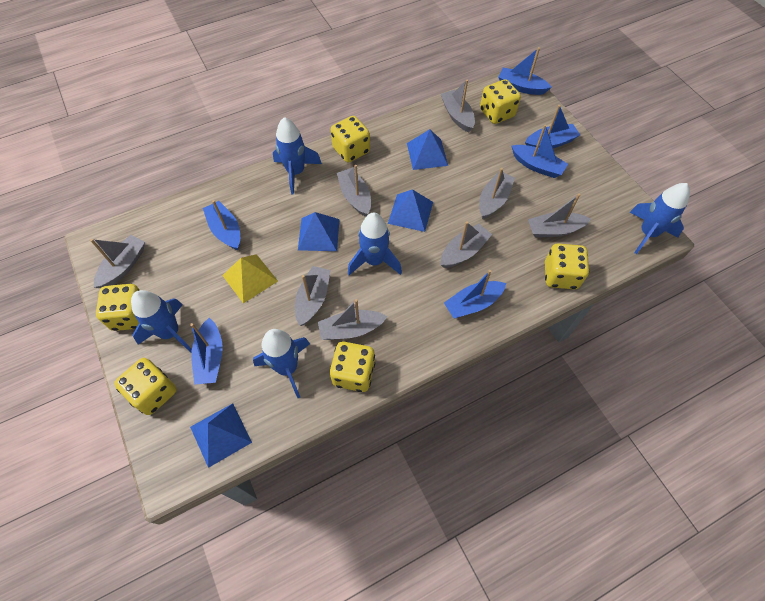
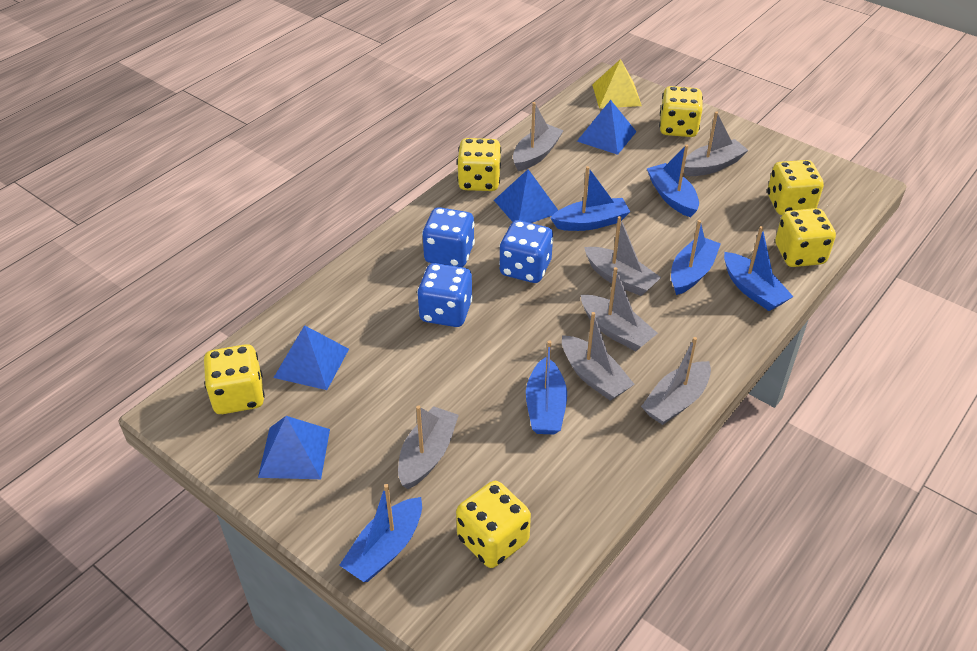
blue dice: 0 -> 3
blue rocket: 5 -> 0
grey boat: 8 -> 7

